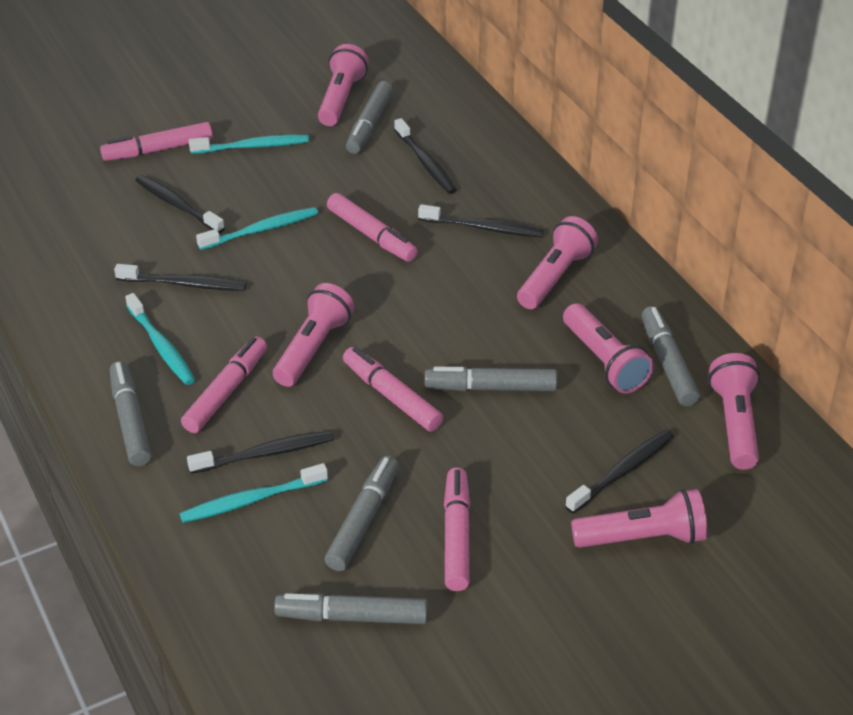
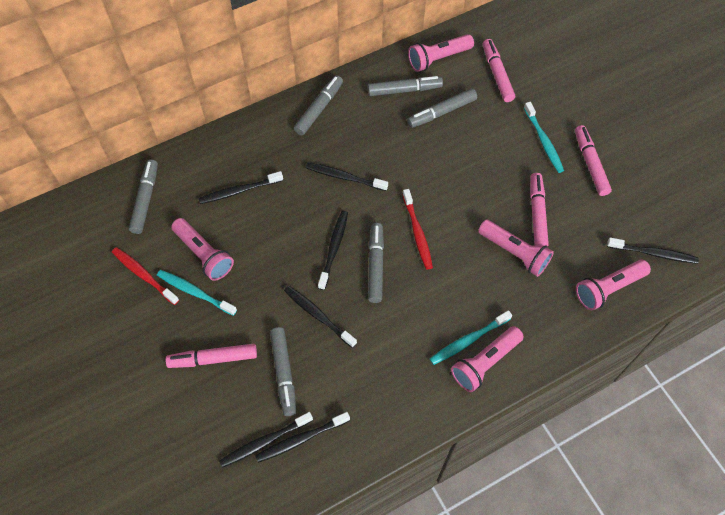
black toothbrush: 6 -> 7
pink flashlight: 6 -> 5
pink marker: 5 -> 4
red toothbrush: 0 -> 2
turquoise toothbrush: 4 -> 3

